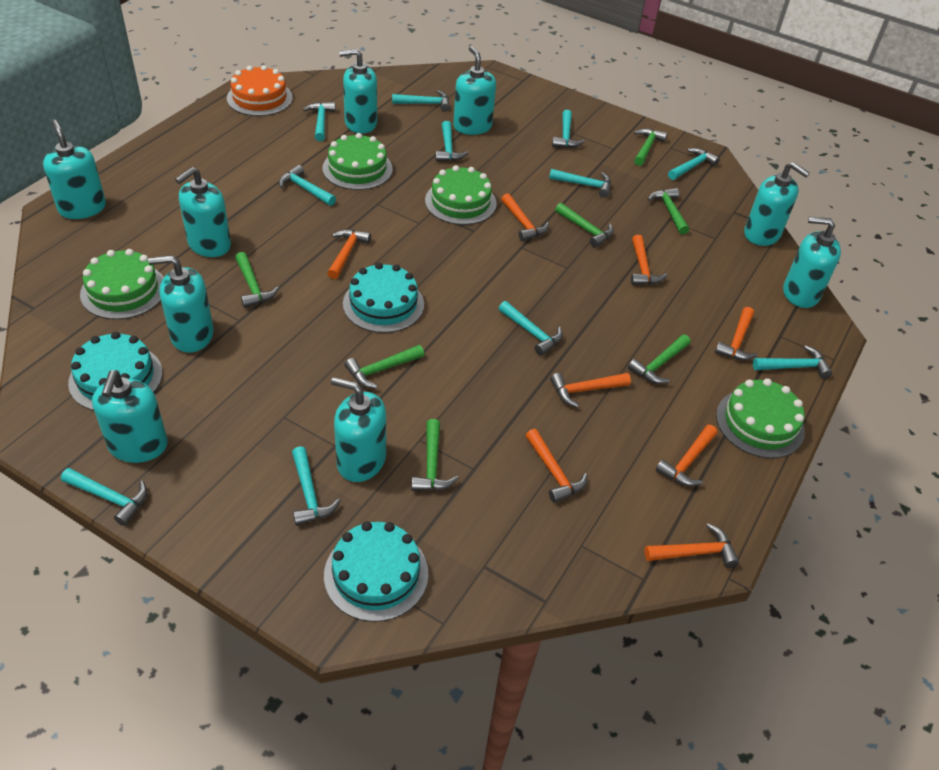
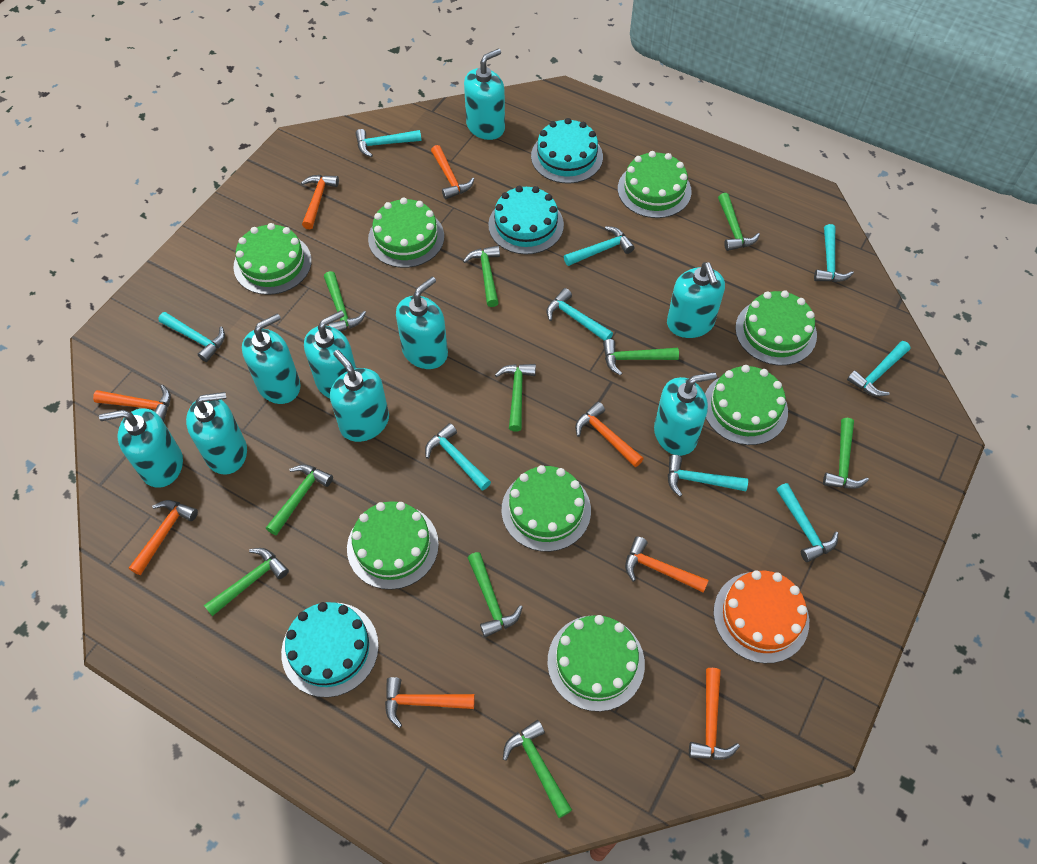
green cake: 4 -> 8
green hammer: 7 -> 10
turquoise hammer: 11 -> 9

